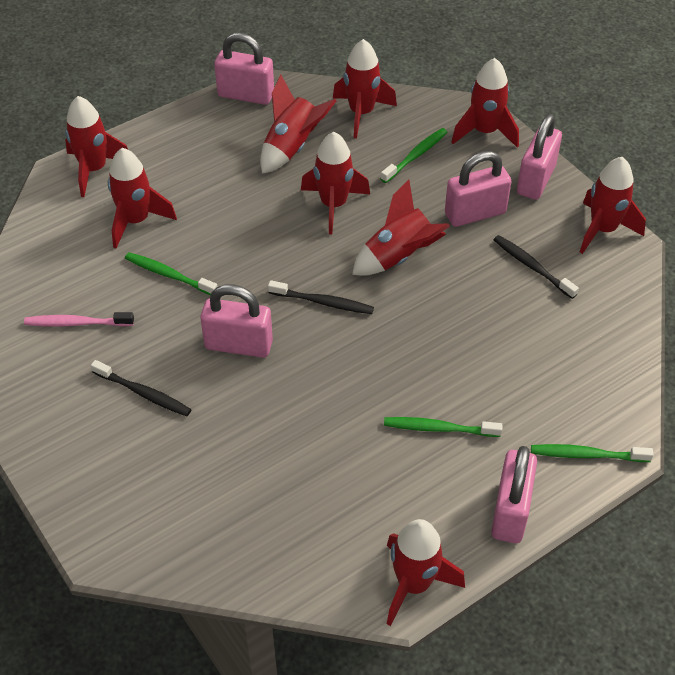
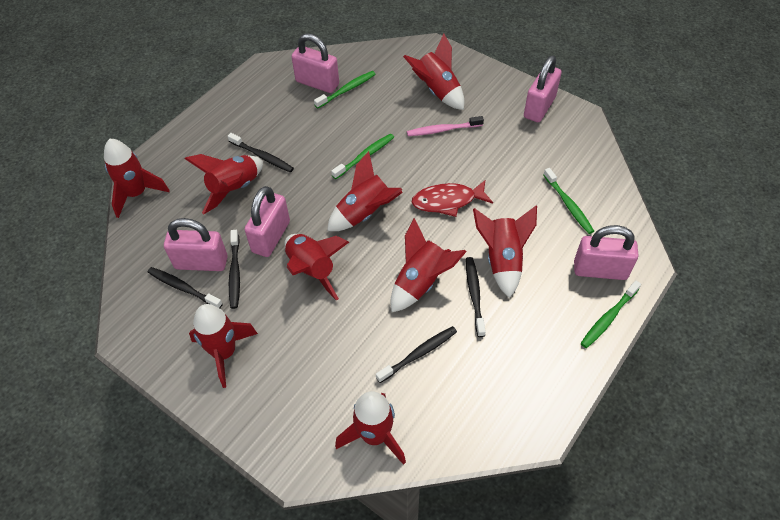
black toothbrush: 3 -> 5
red fish: 0 -> 1

